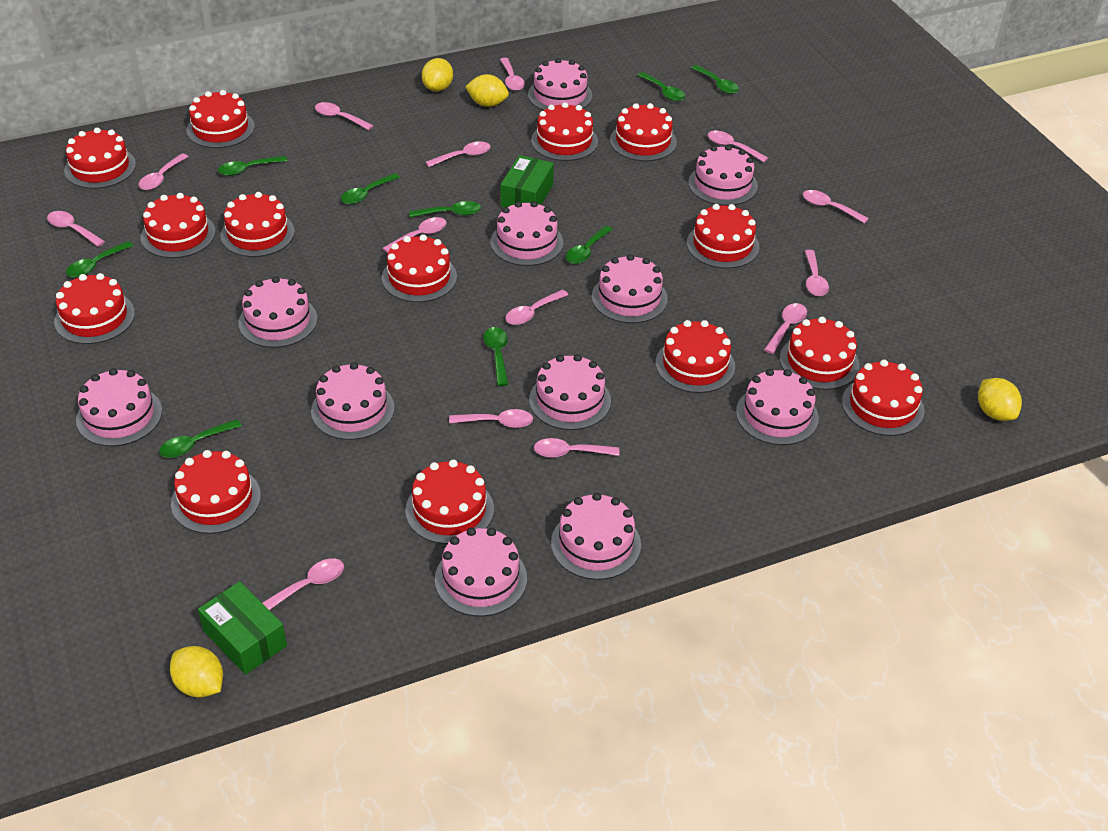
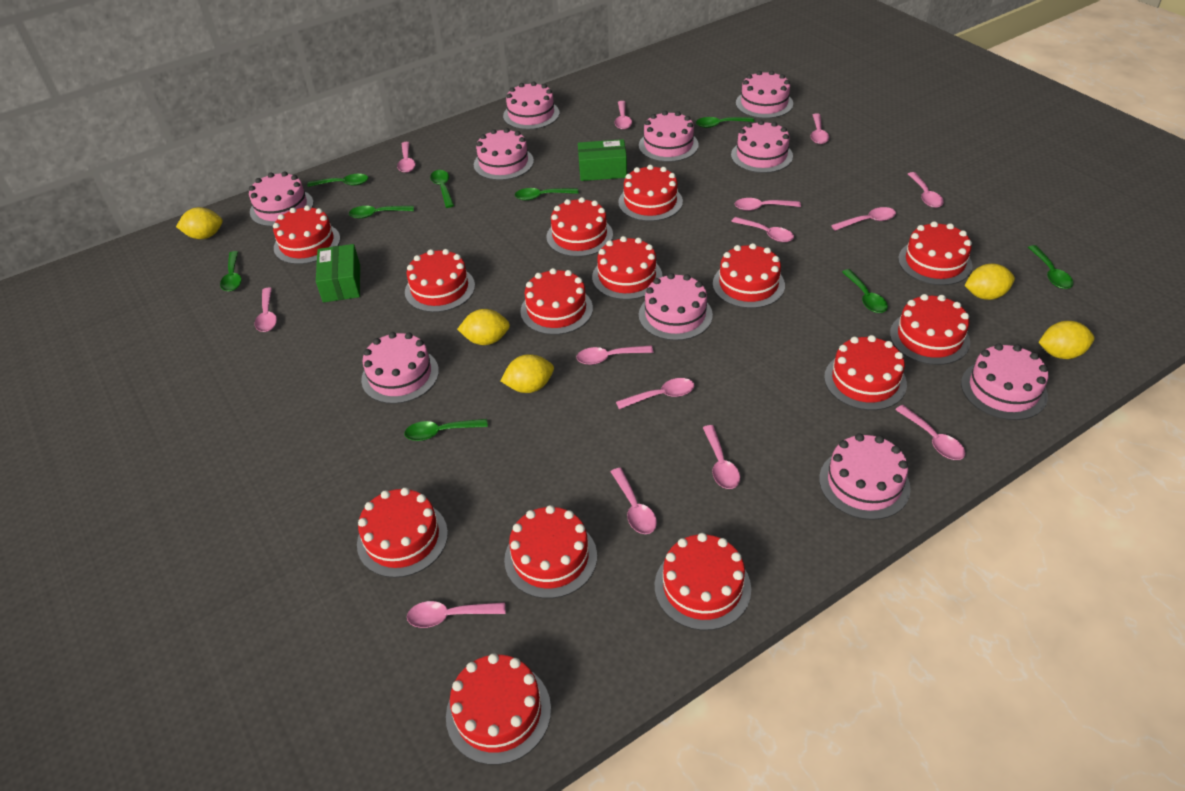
pink cake: 11 -> 10
yellow lemon: 4 -> 5

